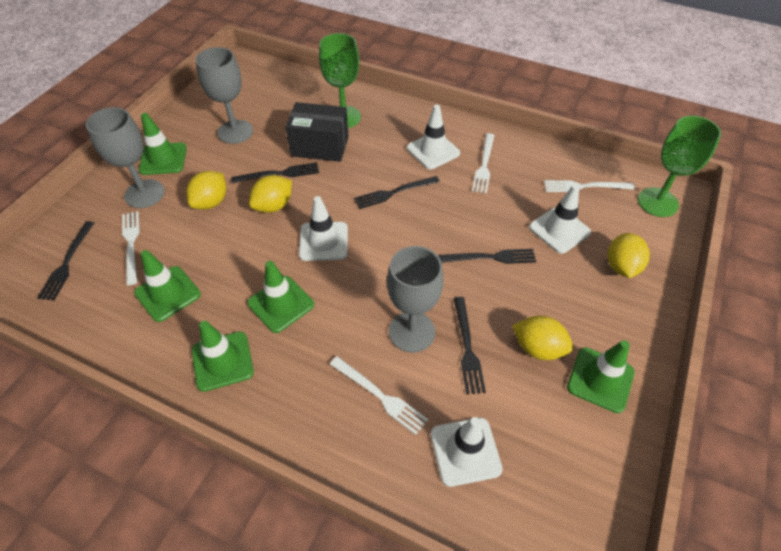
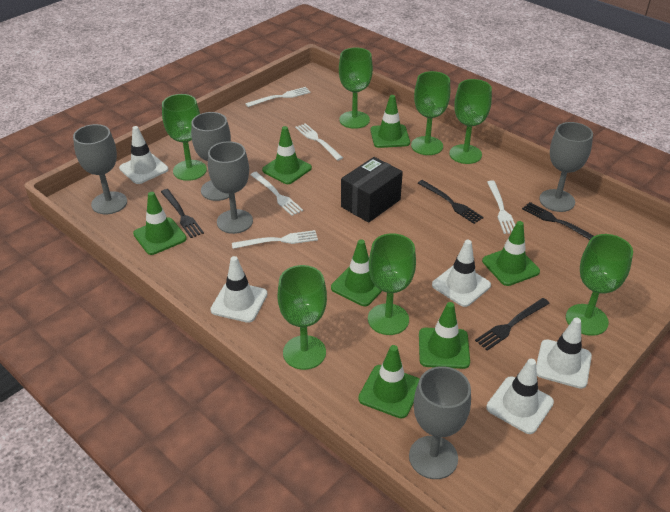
black fork: 5 -> 4
green goblet: 2 -> 7
green traffic cone: 5 -> 7
grey goblet: 3 -> 5
white fork: 4 -> 5
white traffic cone: 4 -> 5
yellow lemon: 4 -> 0

